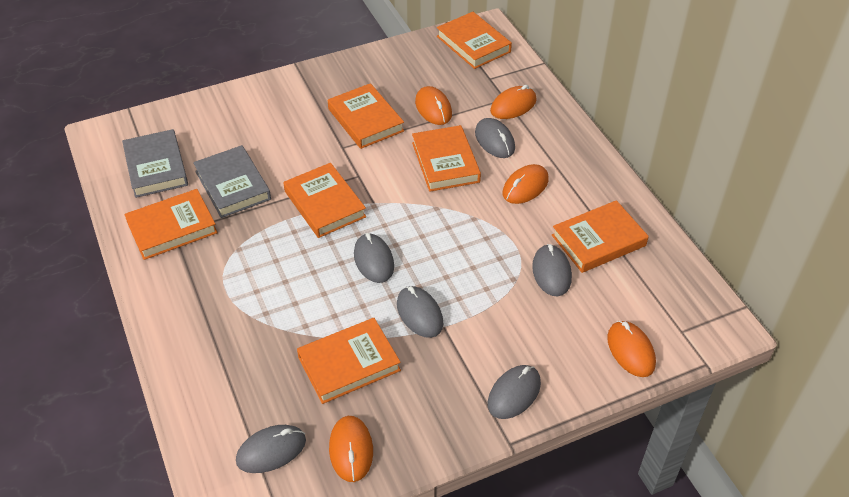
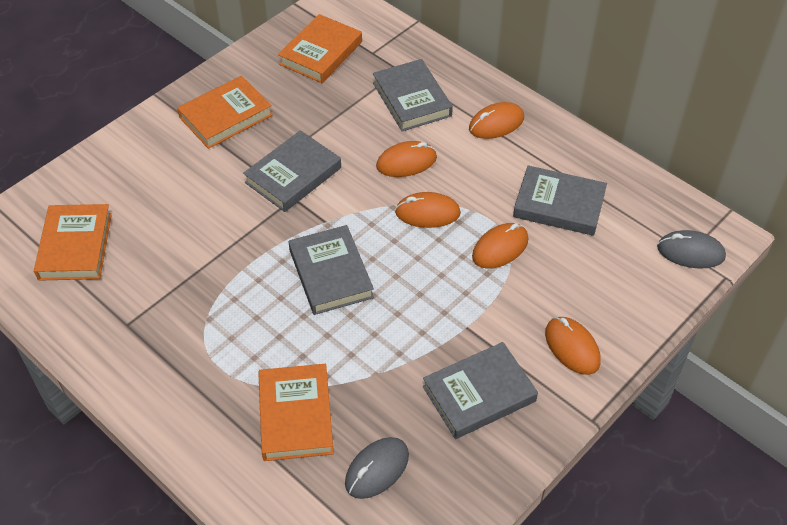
grey book: 2 -> 5
grey mouse: 6 -> 2
orange book: 7 -> 4

